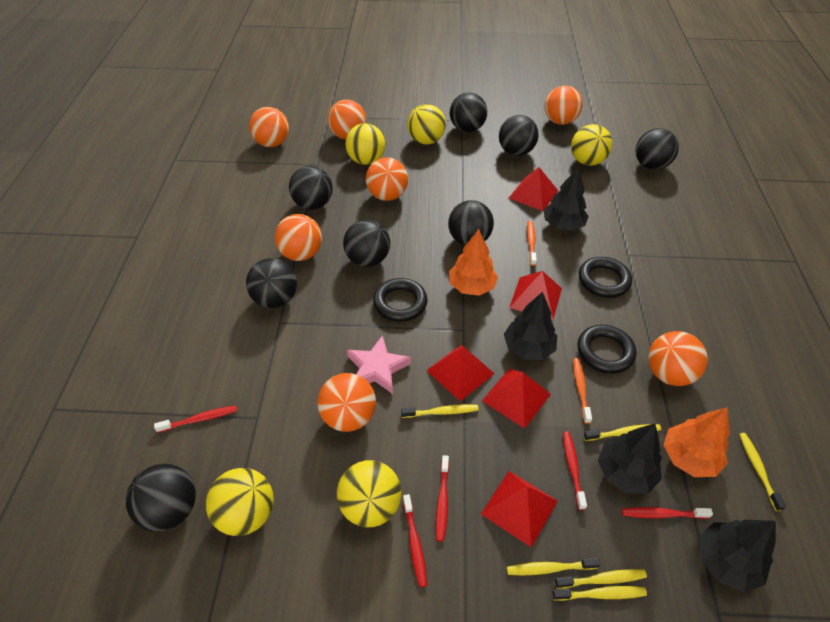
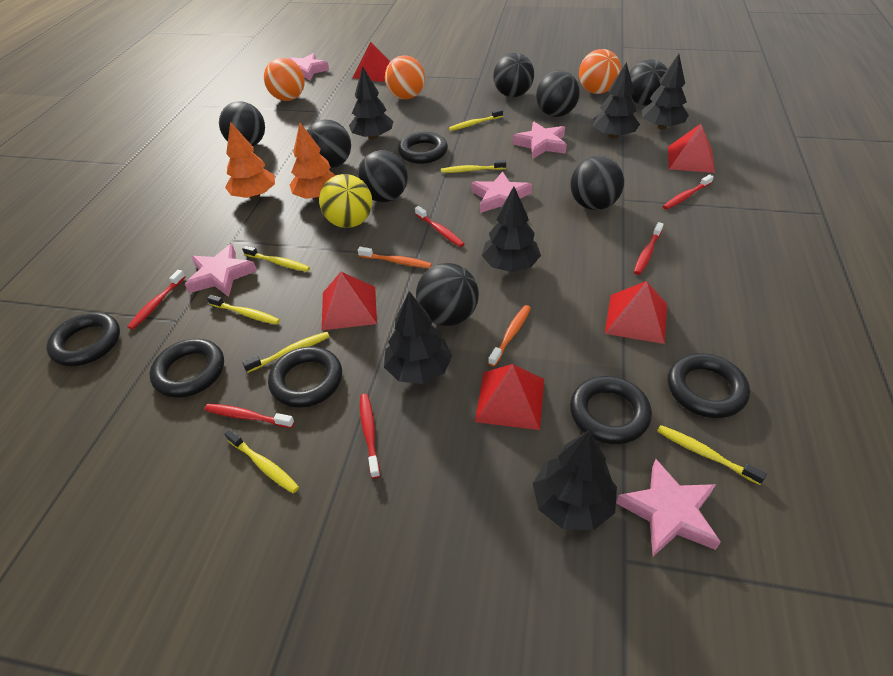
black ring: 3 -> 6
black tree: 4 -> 6
orange ball: 7 -> 3
pink star: 1 -> 5
red toothbrush: 5 -> 6
yellow ball: 5 -> 1
yellow toothbrush: 6 -> 7

